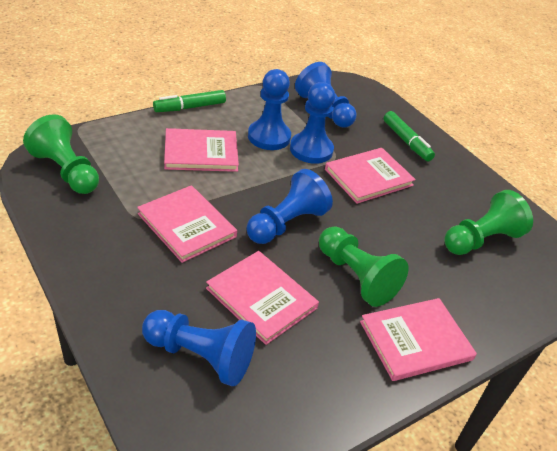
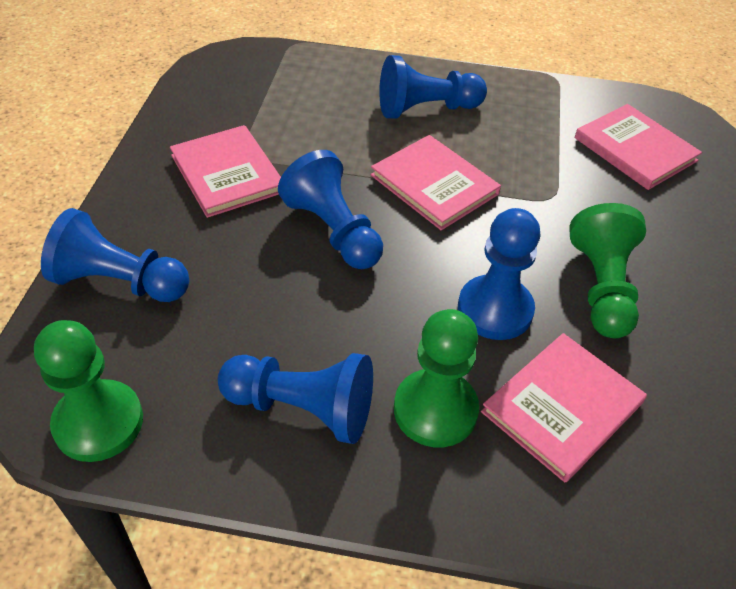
green marker: 2 -> 0
pink book: 5 -> 4

